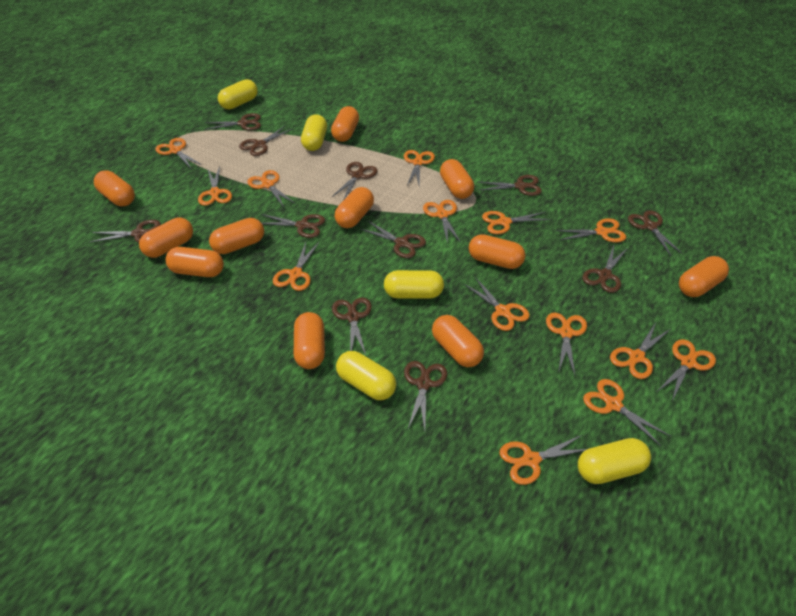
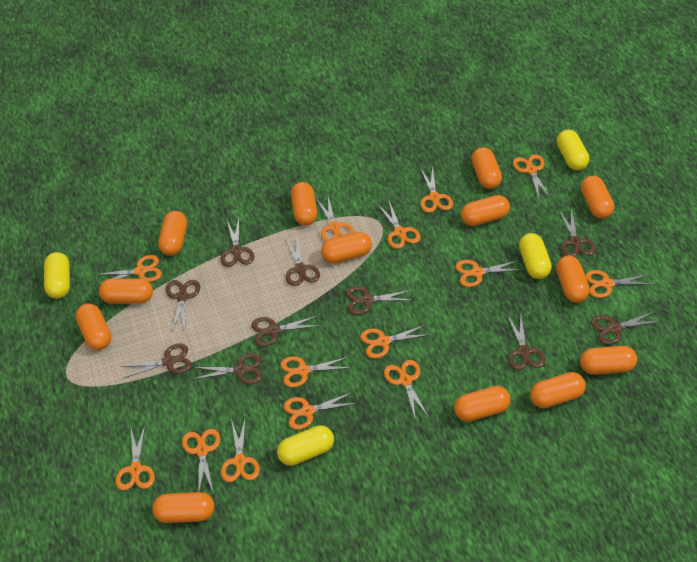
brown scissors: 11 -> 10
orange capsule: 11 -> 13
yellow capsule: 5 -> 4

